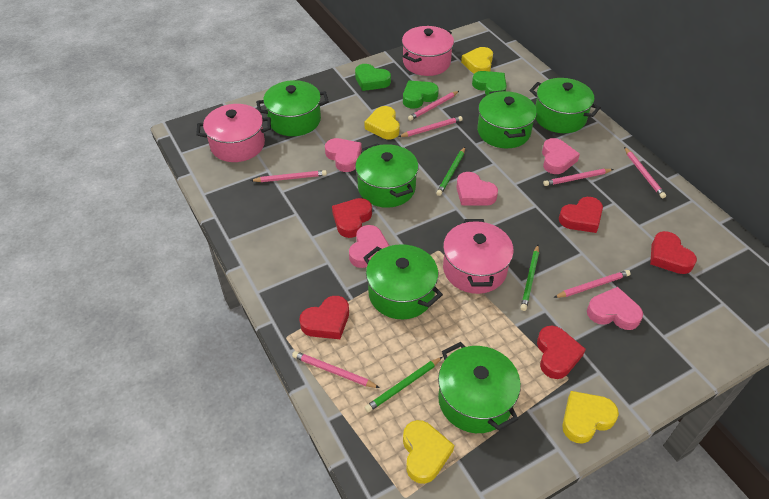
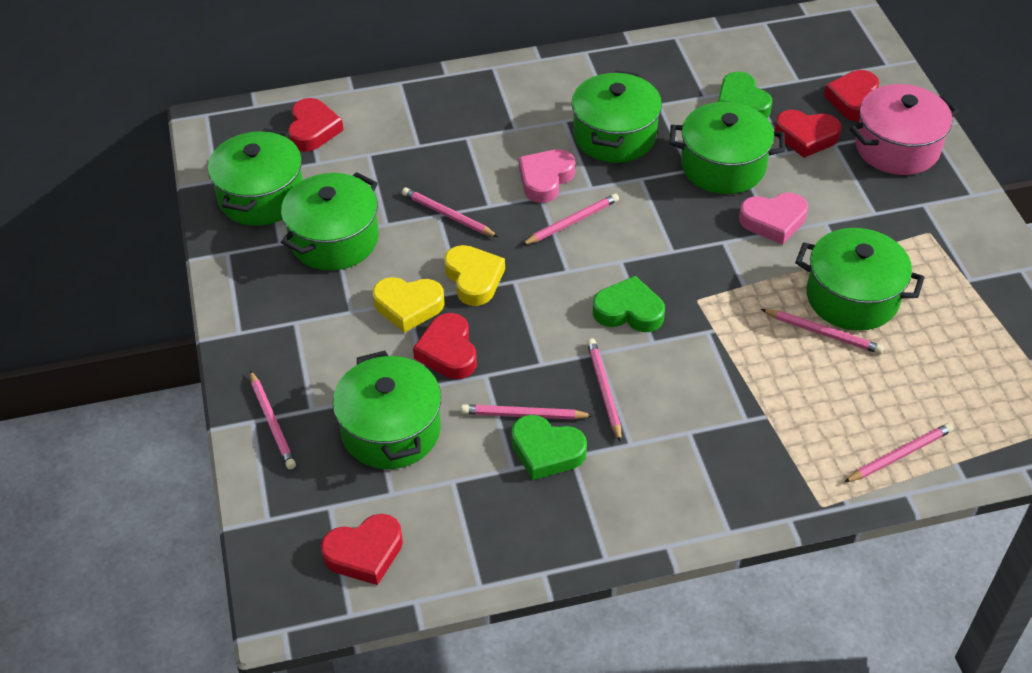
green pencil: 3 -> 0
pink heart: 5 -> 2
pink pot: 3 -> 1
yellow heart: 4 -> 2

